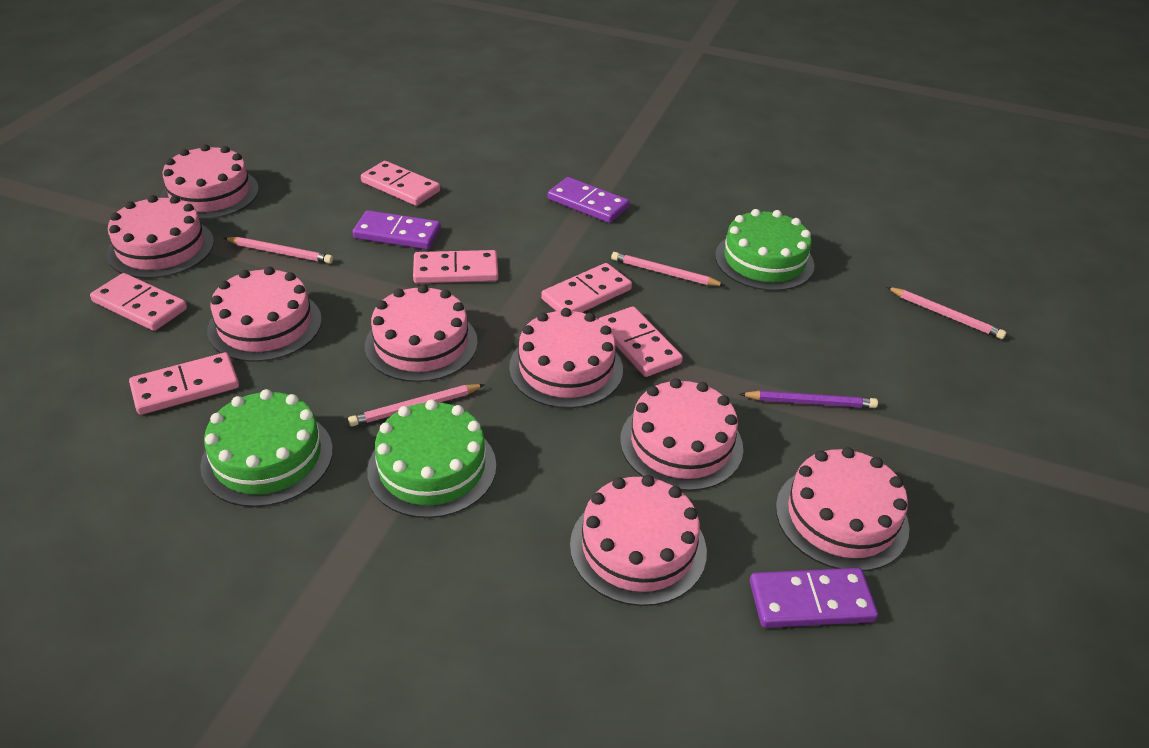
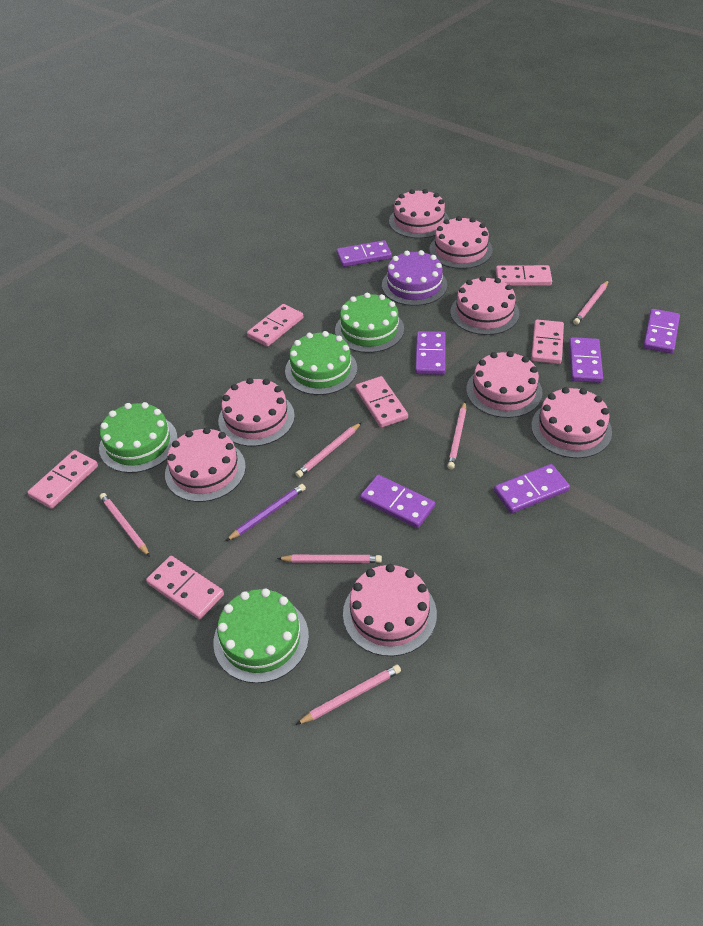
green cake: 3 -> 4
pink pencil: 4 -> 6
purple cake: 0 -> 1
purple domino: 3 -> 6

